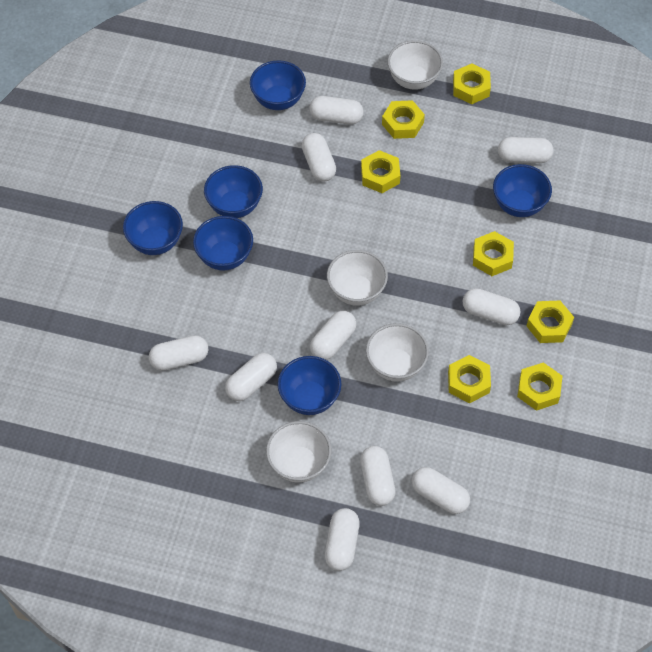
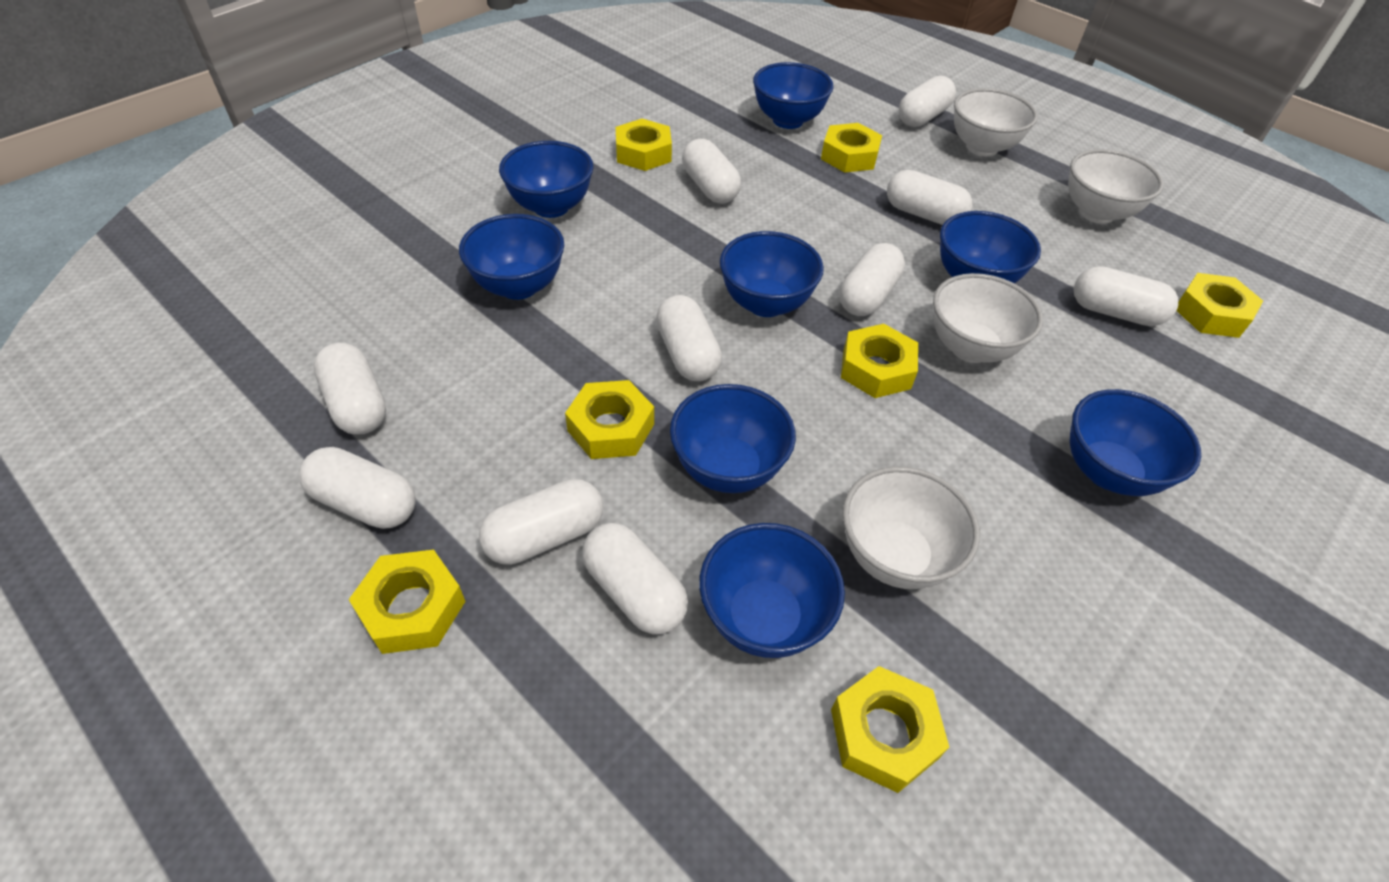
blue bowl: 6 -> 8

